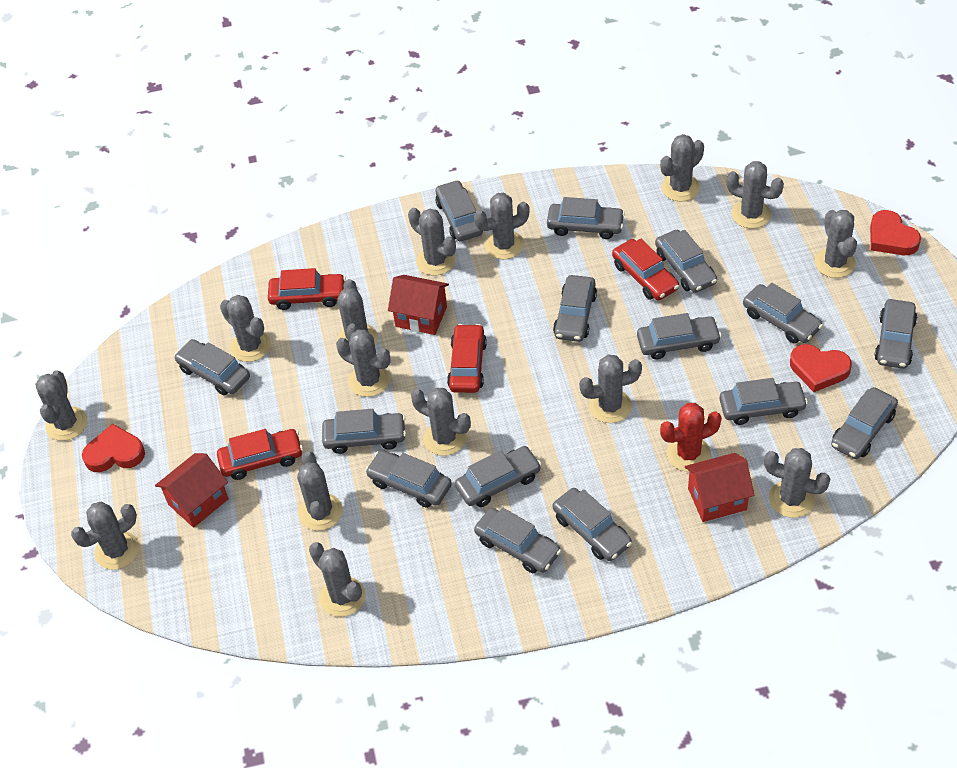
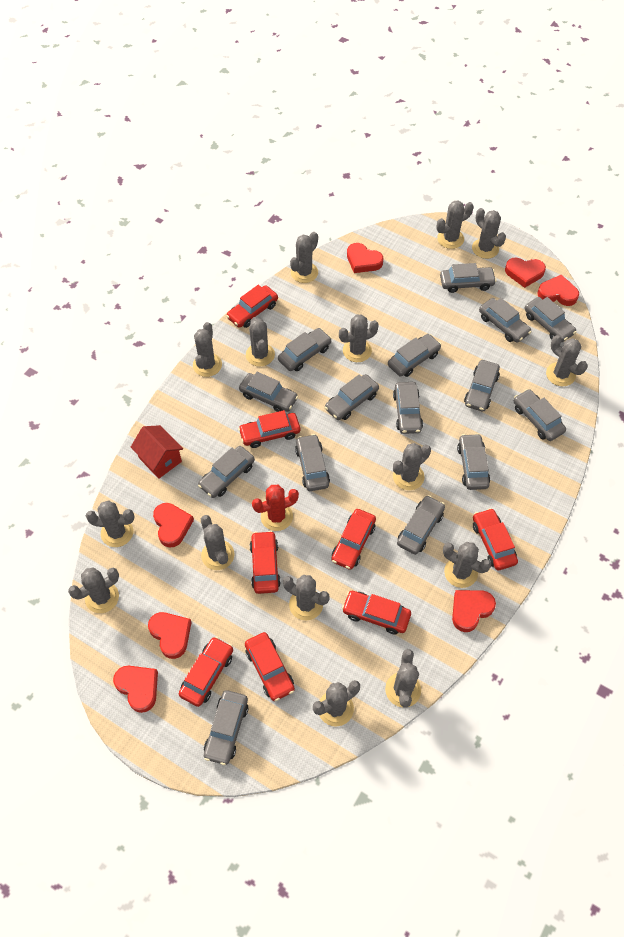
red car: 4 -> 8
red heart: 3 -> 7
red house: 3 -> 1

